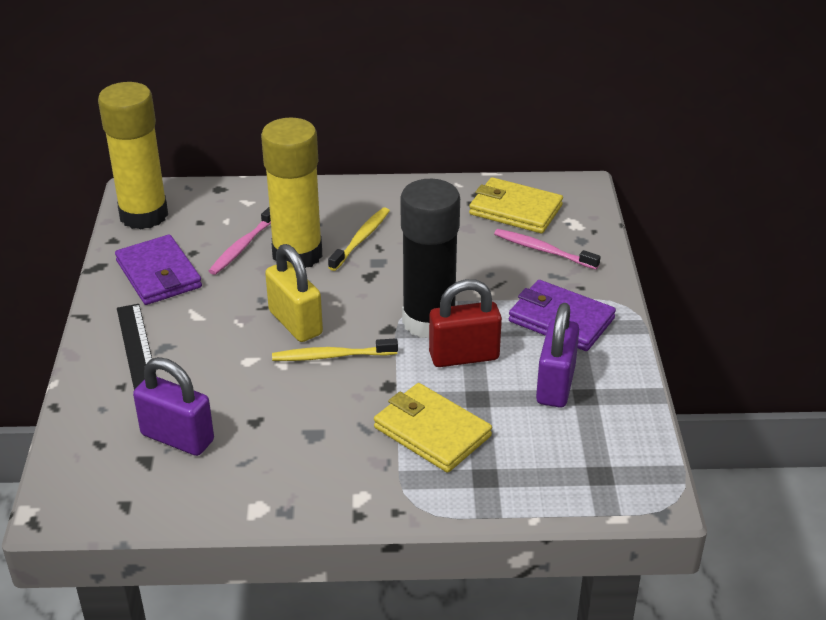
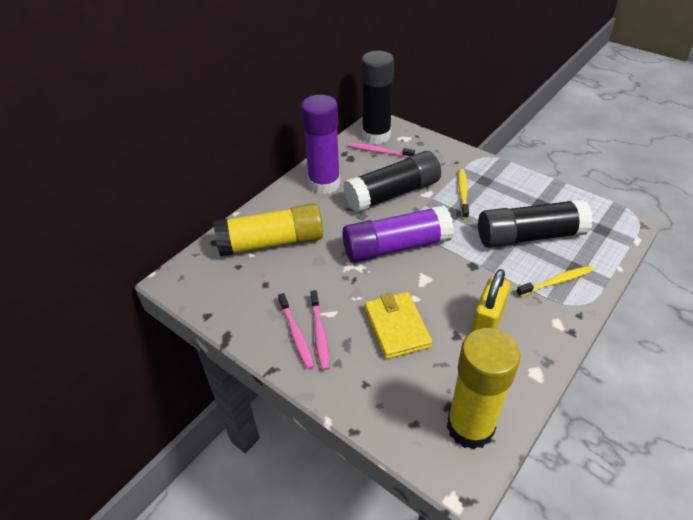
black glue stick: 1 -> 3
black ruler: 1 -> 0
pink toothbrush: 2 -> 3
purple glue stick: 0 -> 2
purple padlock: 2 -> 0
purple wallet: 2 -> 0
red padlock: 1 -> 0
yellow wallet: 2 -> 1

